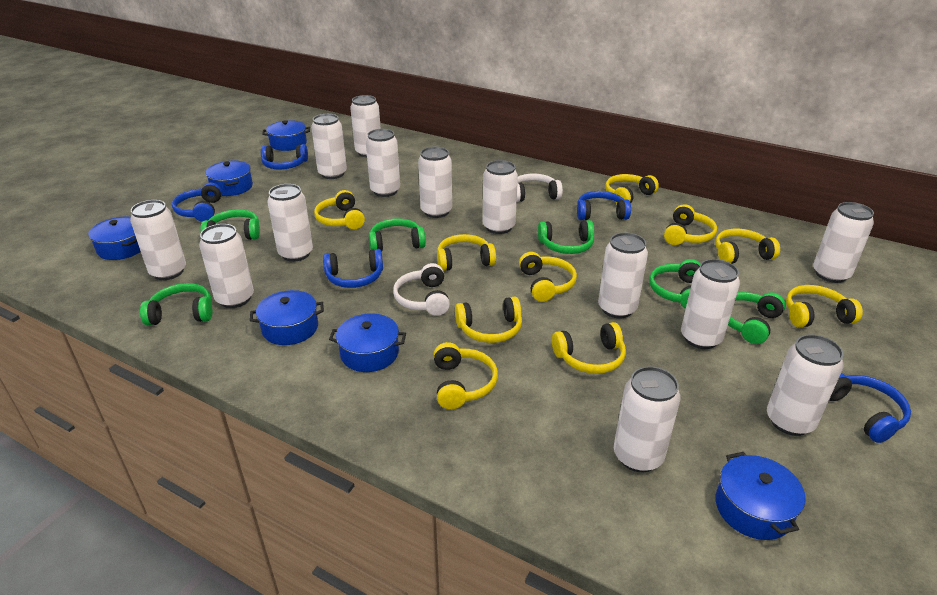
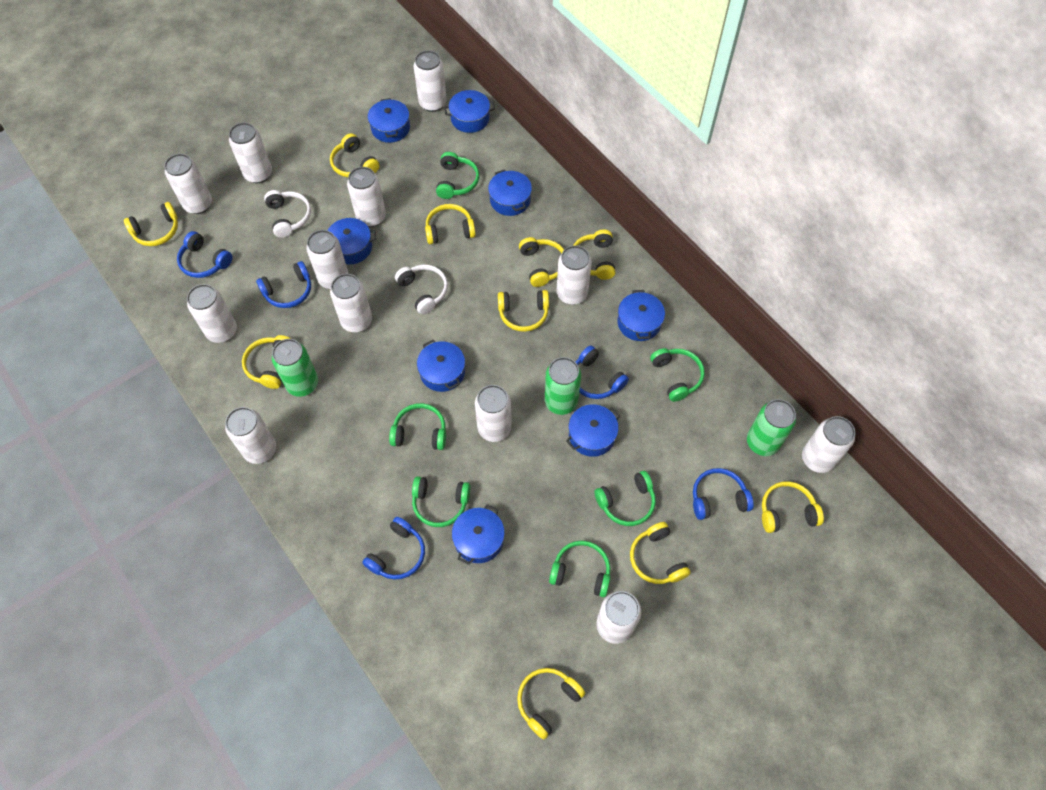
blue pot: 6 -> 8
green can: 0 -> 3
white can: 13 -> 12

